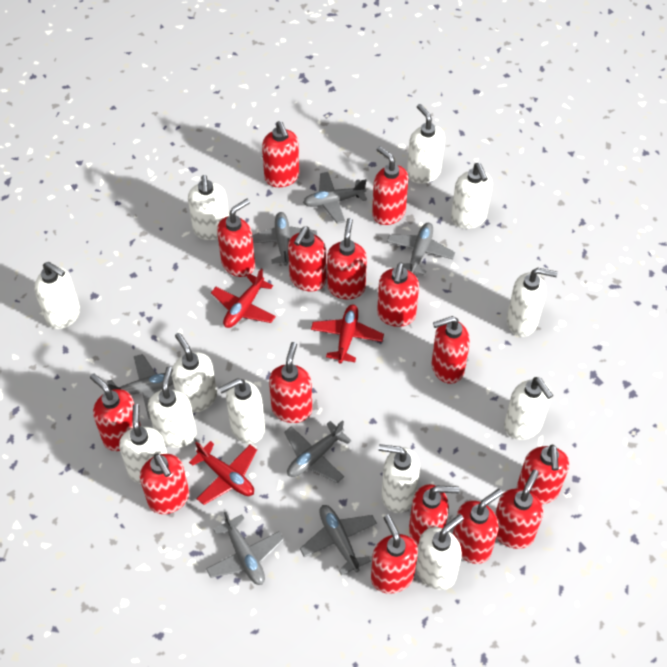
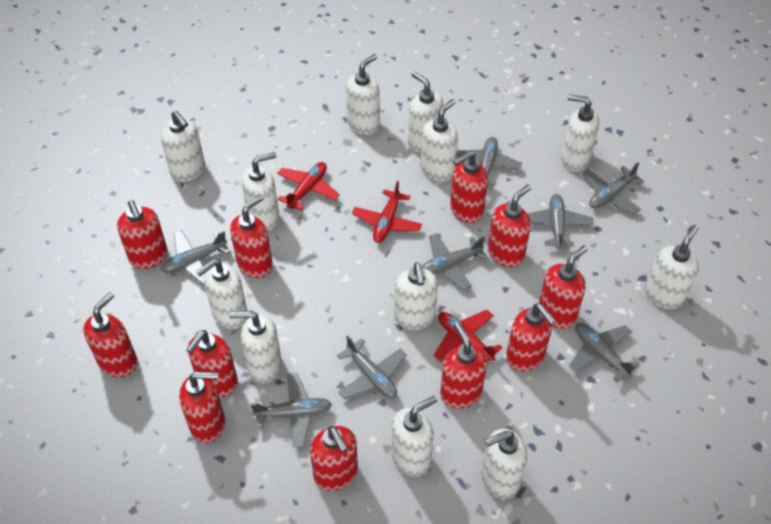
grey plane: 7 -> 8
red soap dispenser: 15 -> 11

